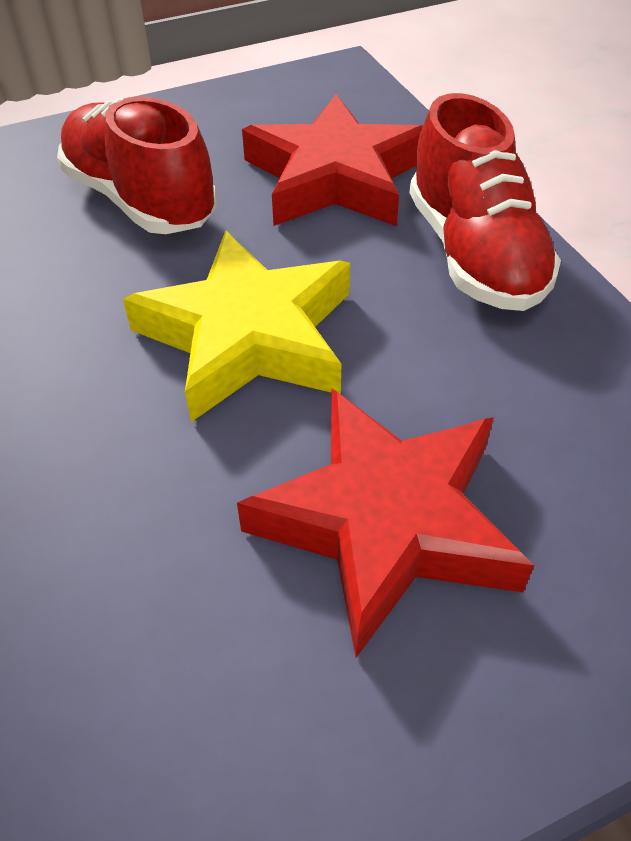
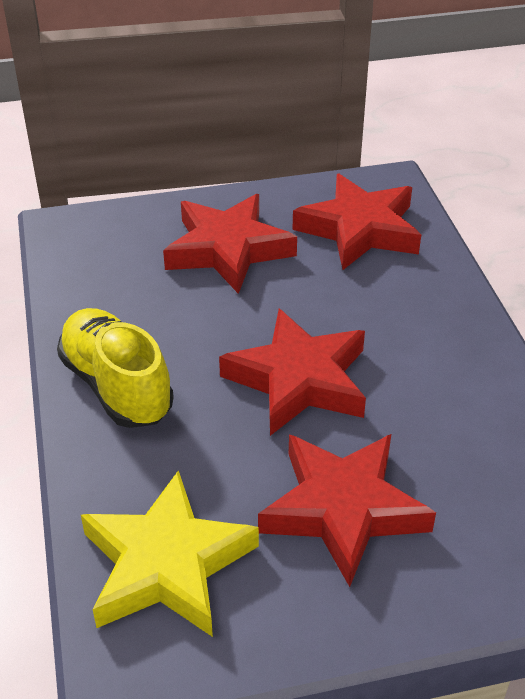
red shoe: 2 -> 0
red star: 2 -> 4
yellow shoe: 0 -> 1

